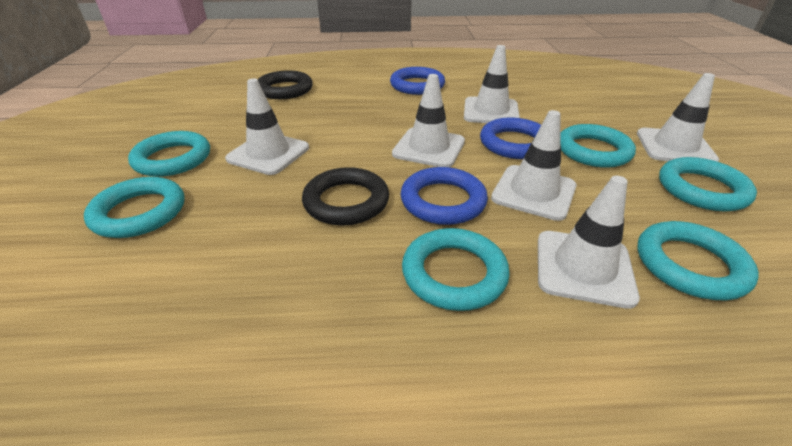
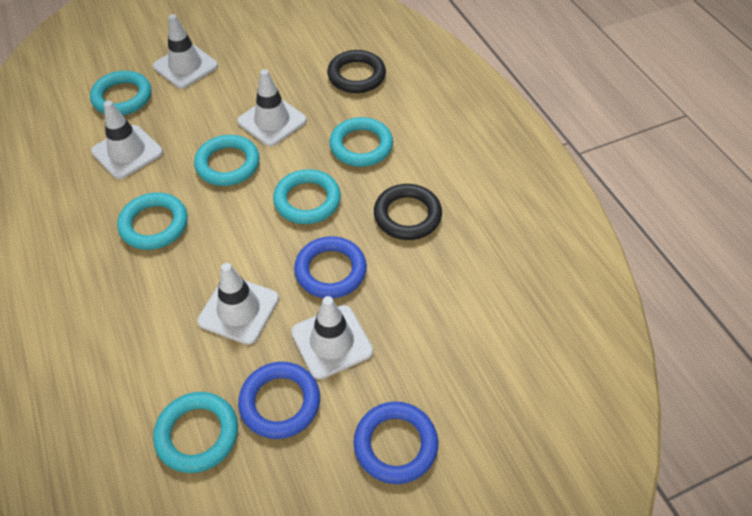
white traffic cone: 6 -> 5

